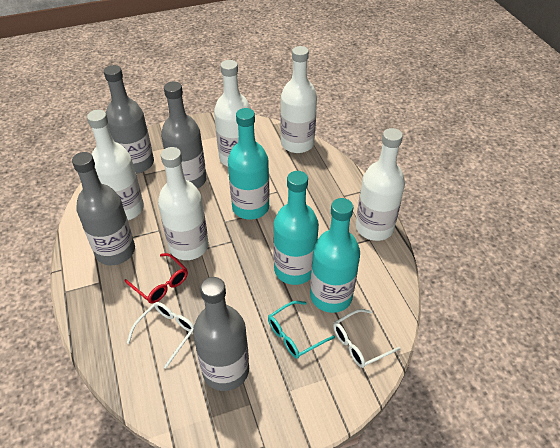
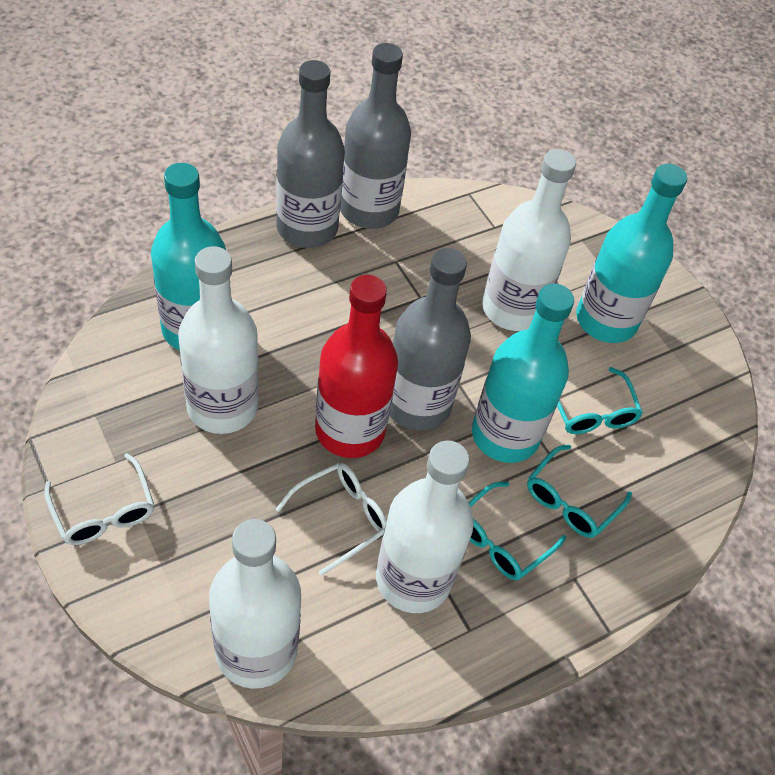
grey bottle: 4 -> 3
red bottle: 0 -> 1
red glasses: 1 -> 0
turquoise glasses: 1 -> 3
white bottle: 5 -> 4

